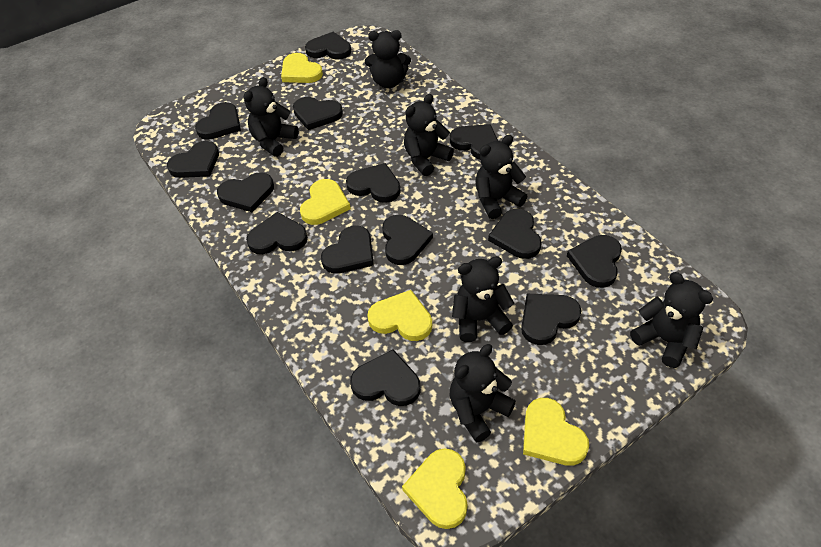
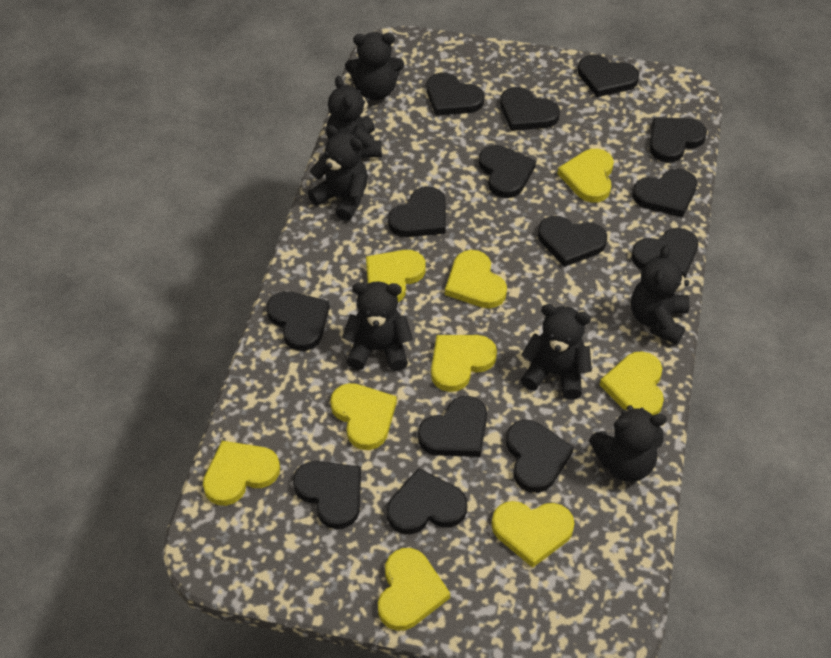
yellow heart: 5 -> 9

